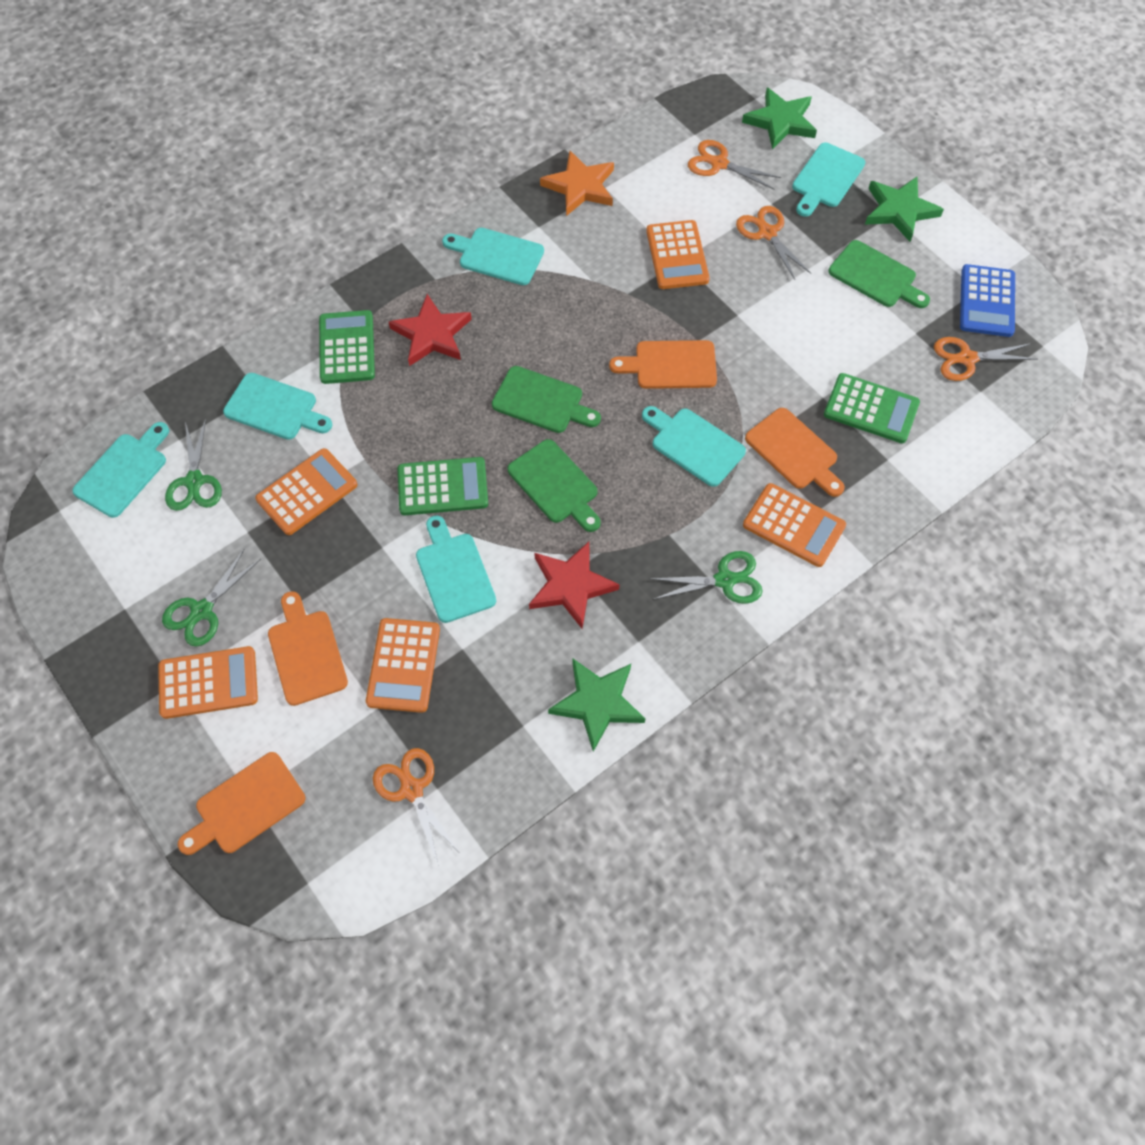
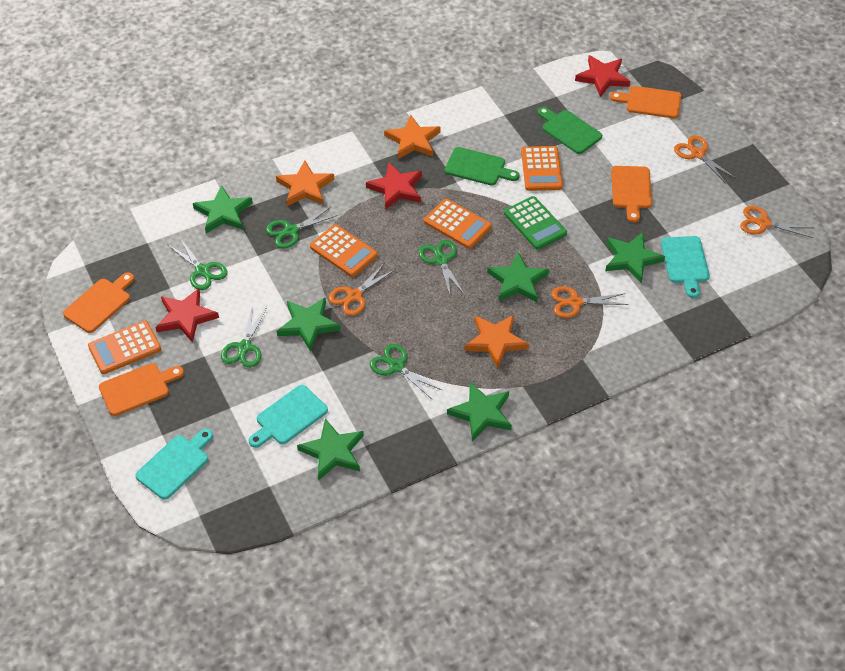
blue calculator: 1 -> 0
green calculator: 3 -> 1
green cutting board: 3 -> 2
green scissors: 3 -> 5
green star: 3 -> 6
orange calculator: 5 -> 4
orange star: 1 -> 3
red star: 2 -> 3
turquoise cutting board: 6 -> 3

